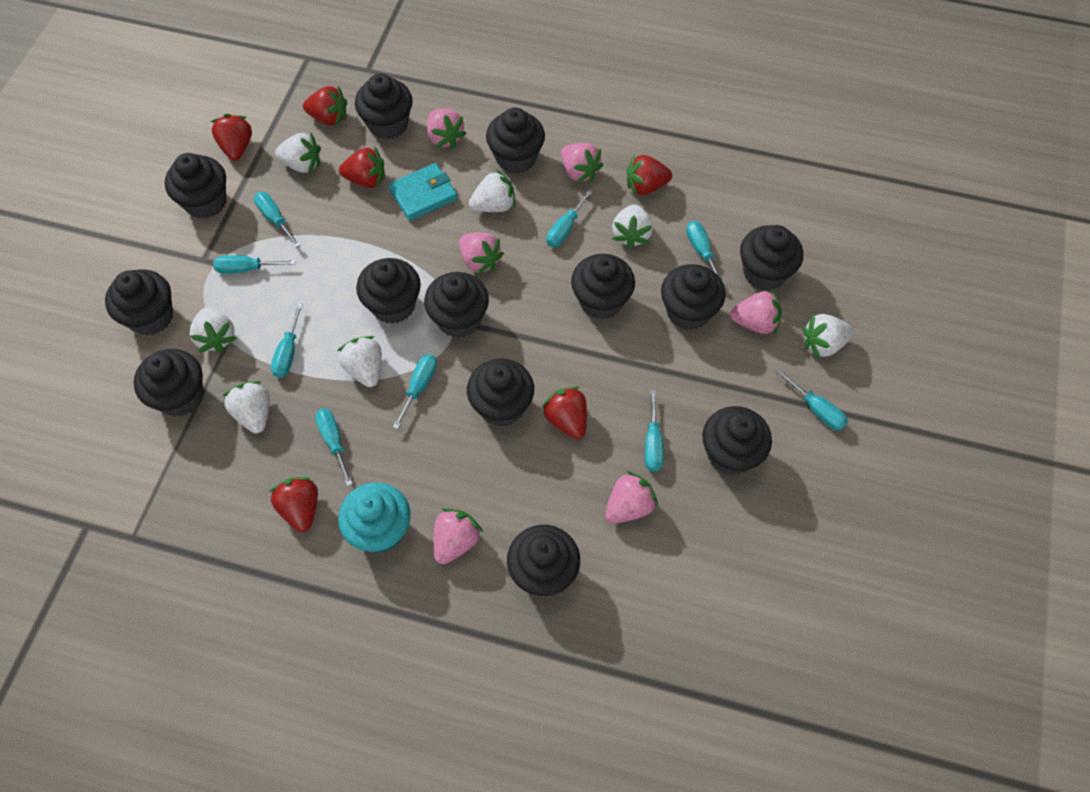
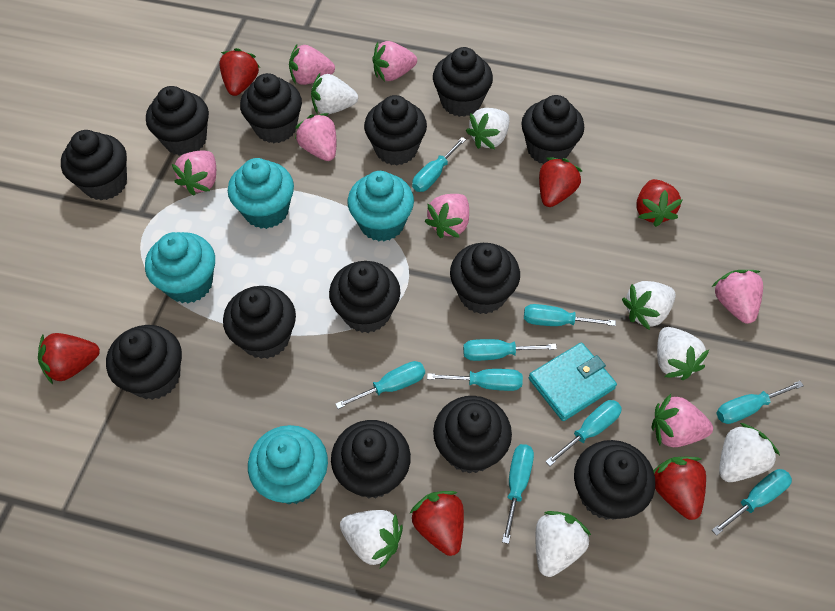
pink strawberry: 6 -> 7
turquoise cupcake: 1 -> 4

